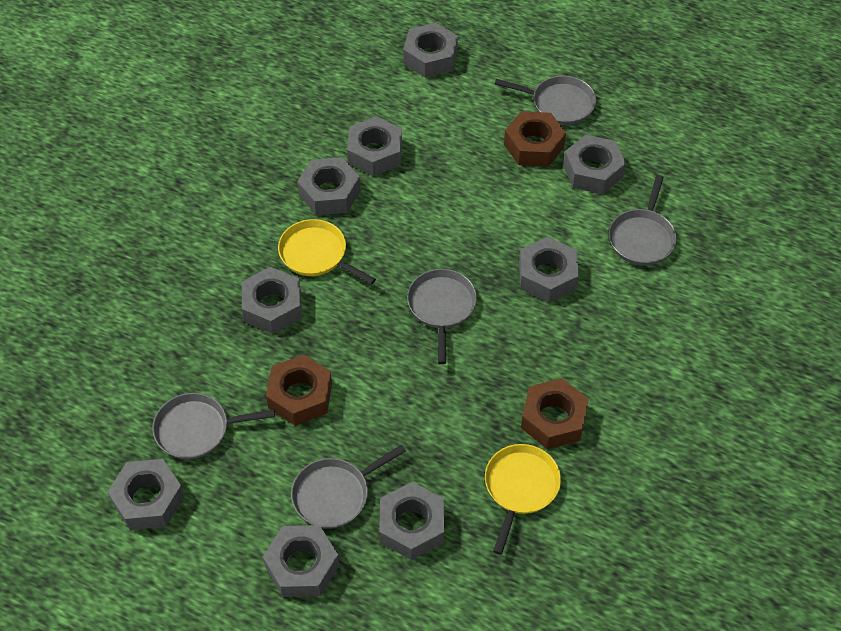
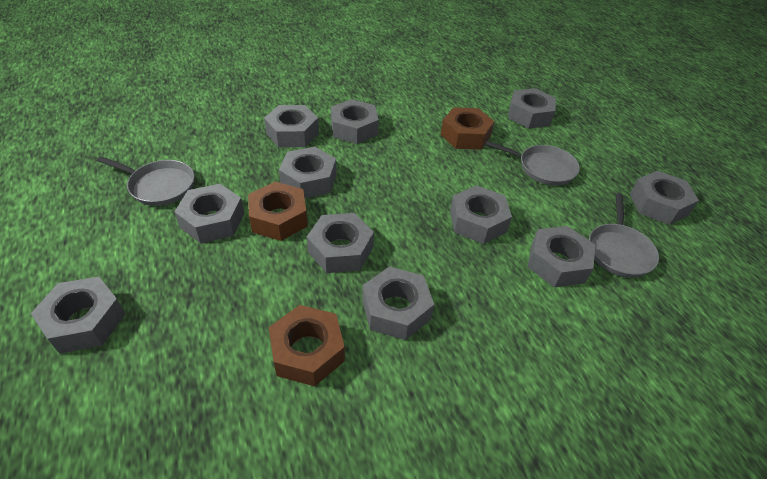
grey nut: 9 -> 11
grey pan: 5 -> 3
yellow pan: 2 -> 0

